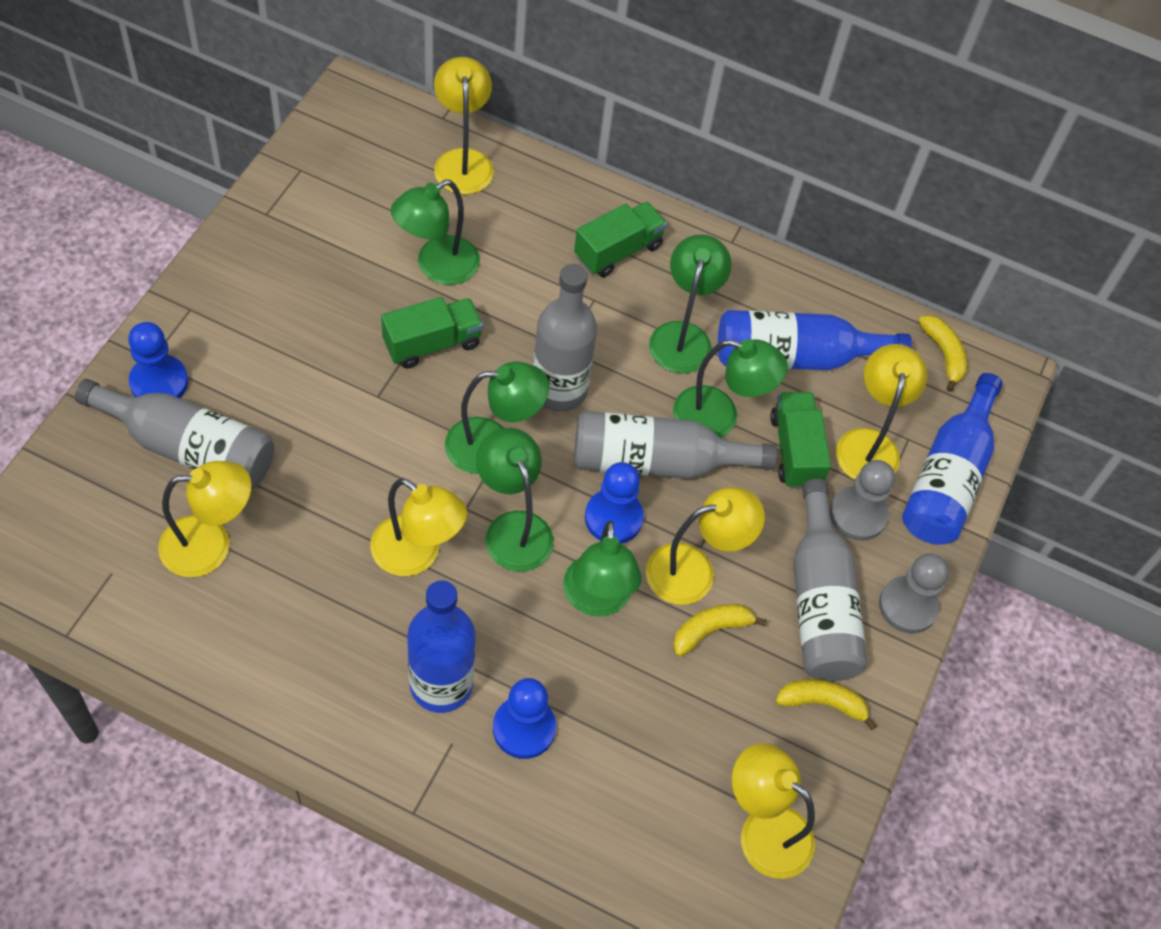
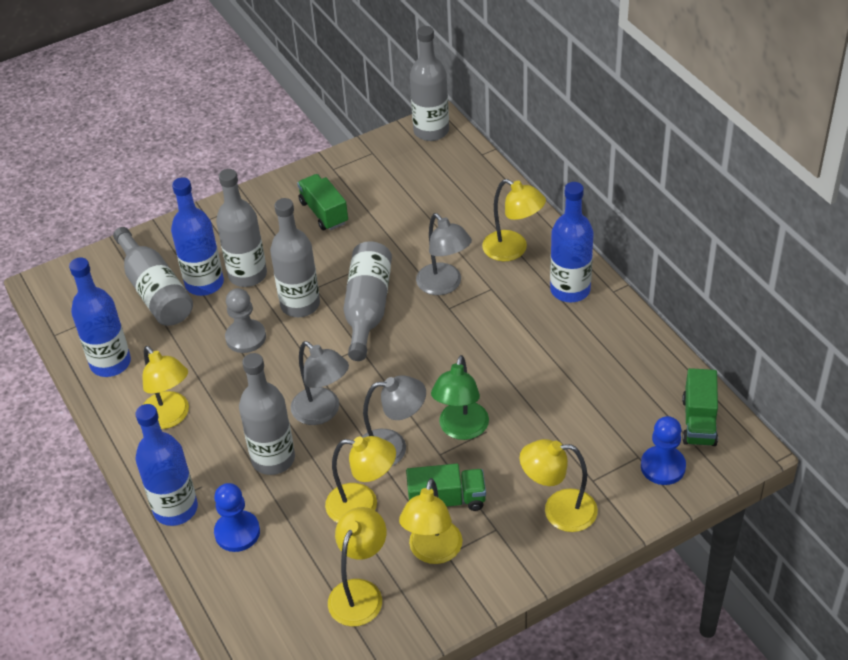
blue bottle: 3 -> 4
blue pawn: 3 -> 2
green lamp: 6 -> 1
grey bottle: 4 -> 6
grey lamp: 0 -> 3
grey pawn: 2 -> 1
yellow banana: 3 -> 0

